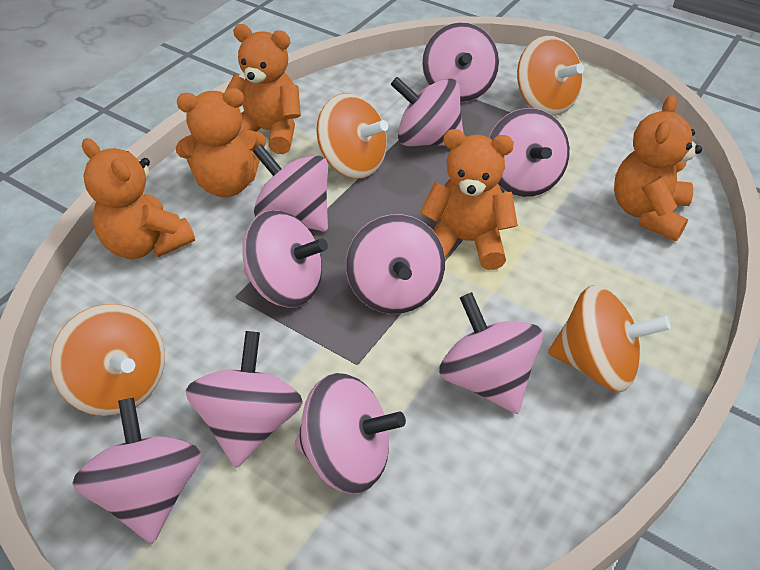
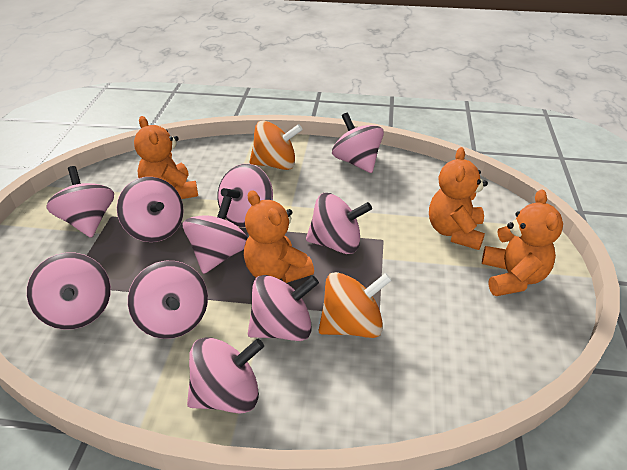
orange spinning top: 4 -> 2
orange teddy bear: 5 -> 4

